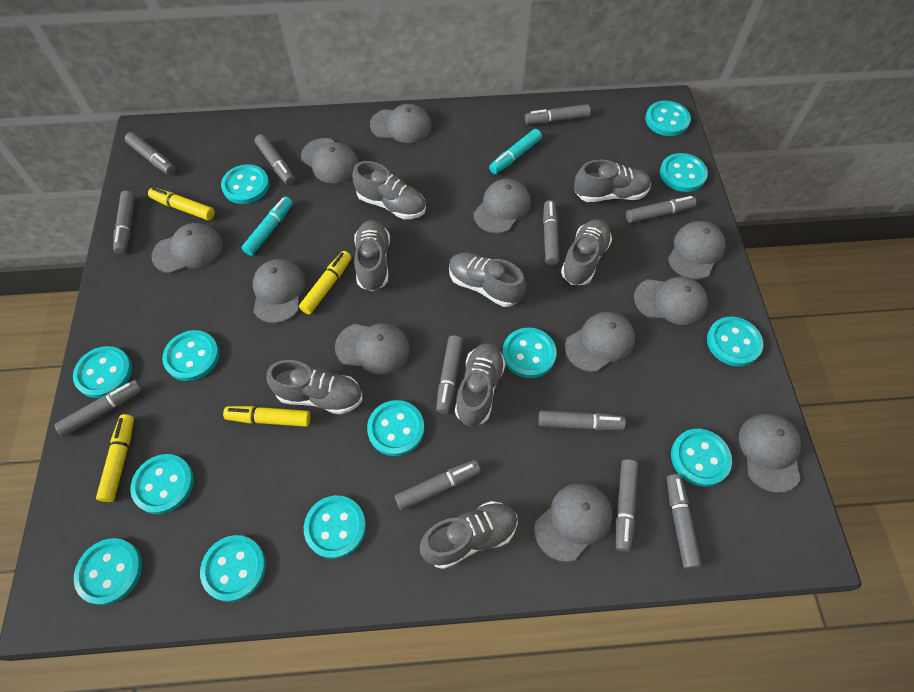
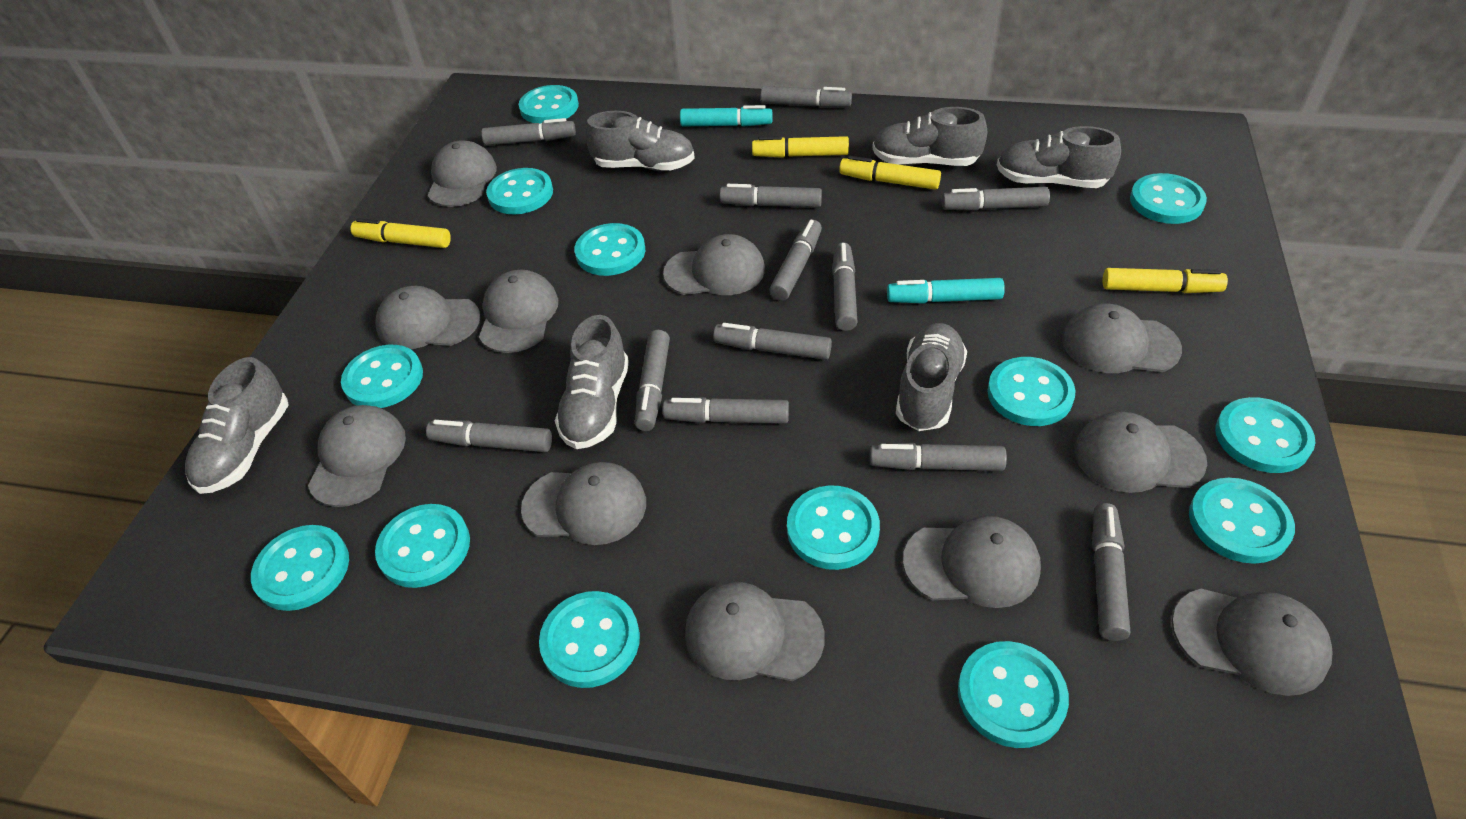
grey shoe: 8 -> 6

